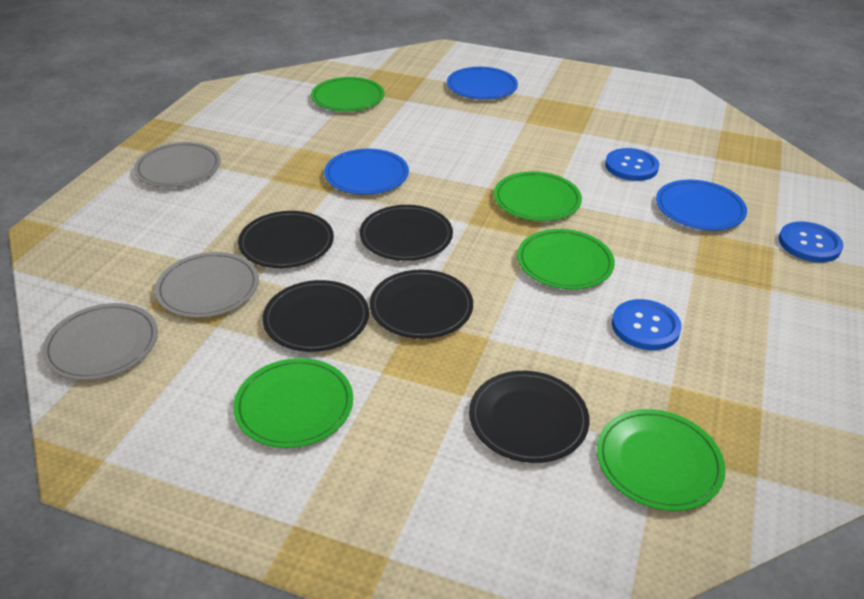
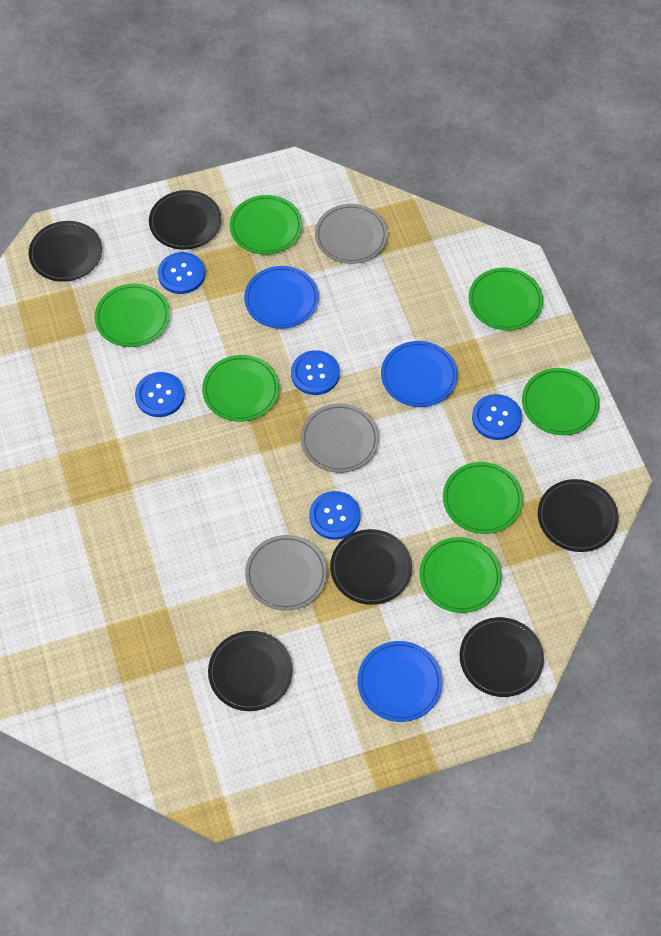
black plate: 5 -> 6
blue button: 3 -> 5
green plate: 5 -> 7

